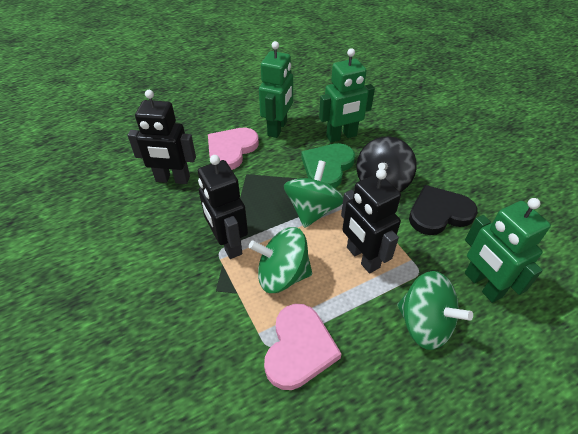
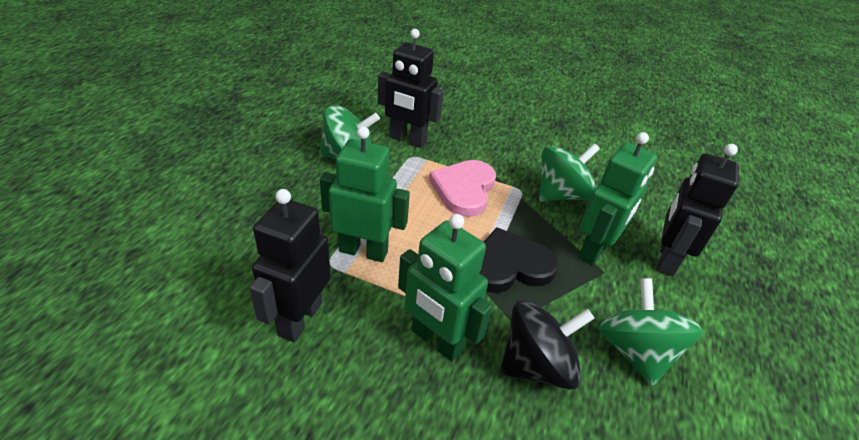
green heart: 1 -> 0
pink heart: 2 -> 1

